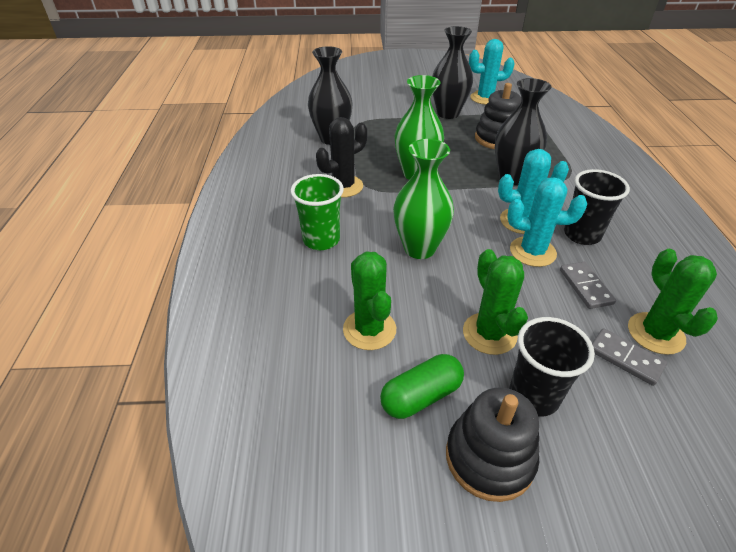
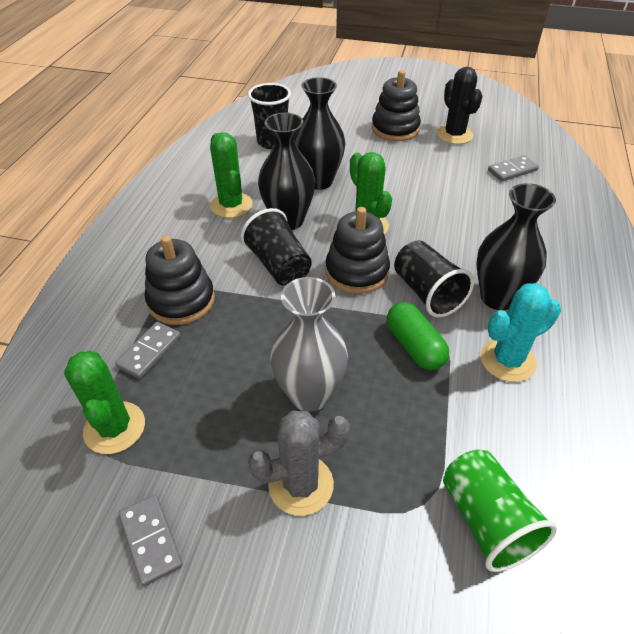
black cup: 2 -> 3
black stacking toy: 2 -> 3
green vase: 2 -> 0
grey cactus: 0 -> 1
grey domino: 2 -> 3
grey vase: 0 -> 1
turquoise cactus: 3 -> 1

